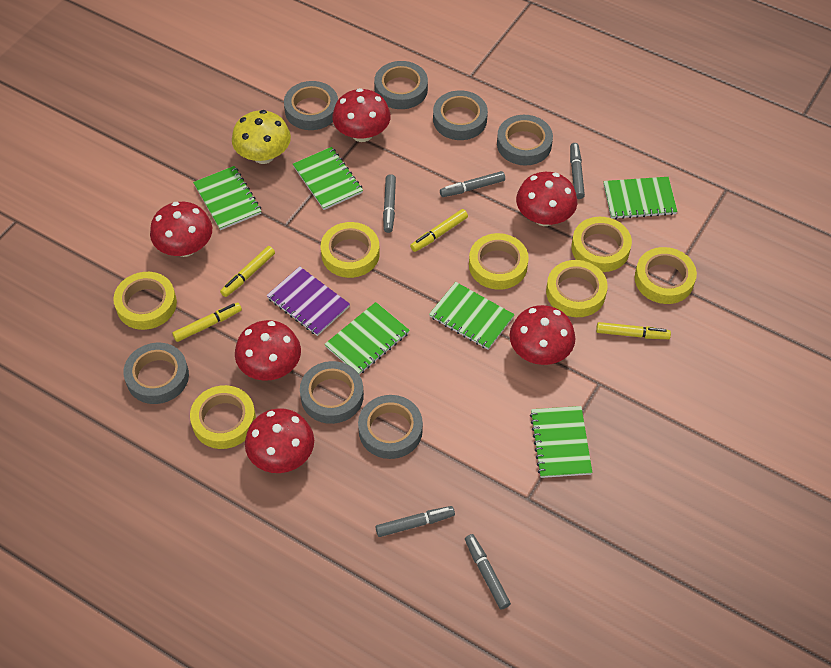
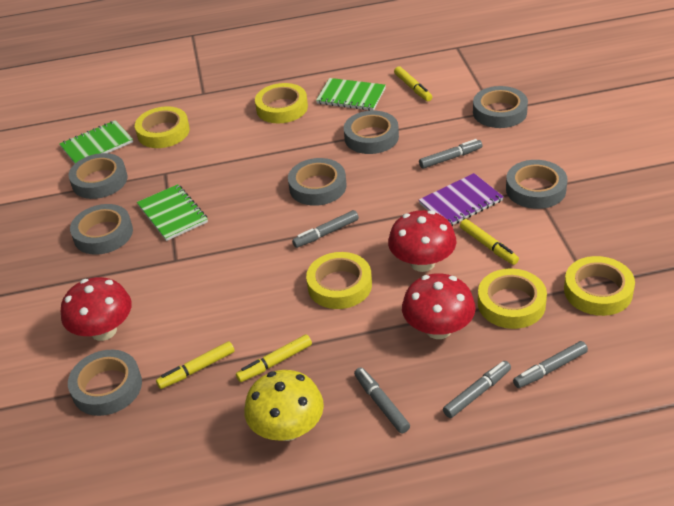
green notebook: 6 -> 3
red mushroom: 6 -> 3
yellow tape: 7 -> 5

